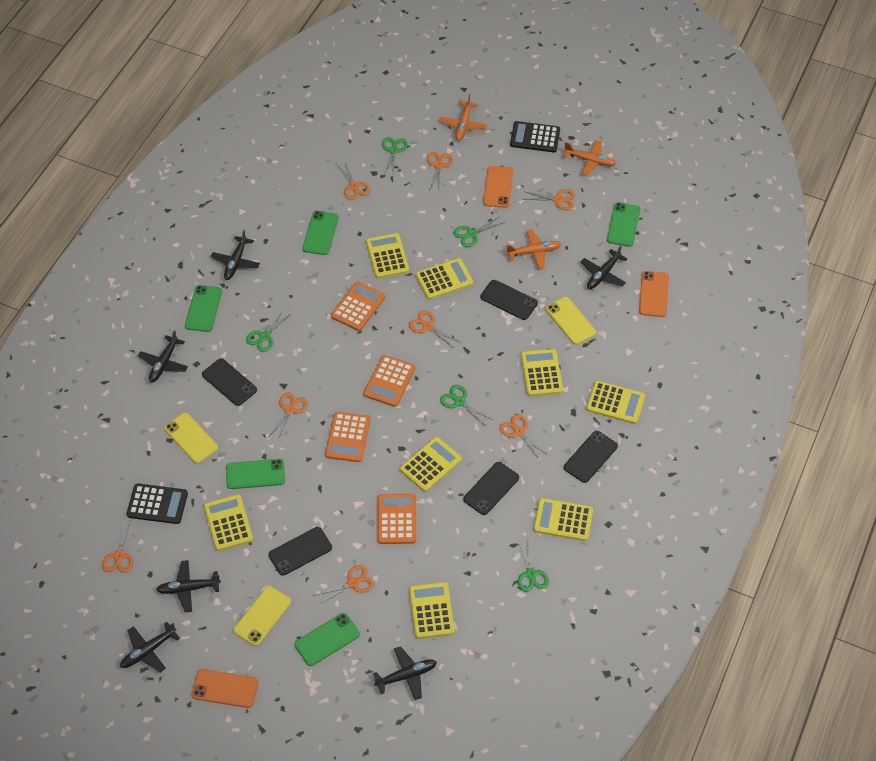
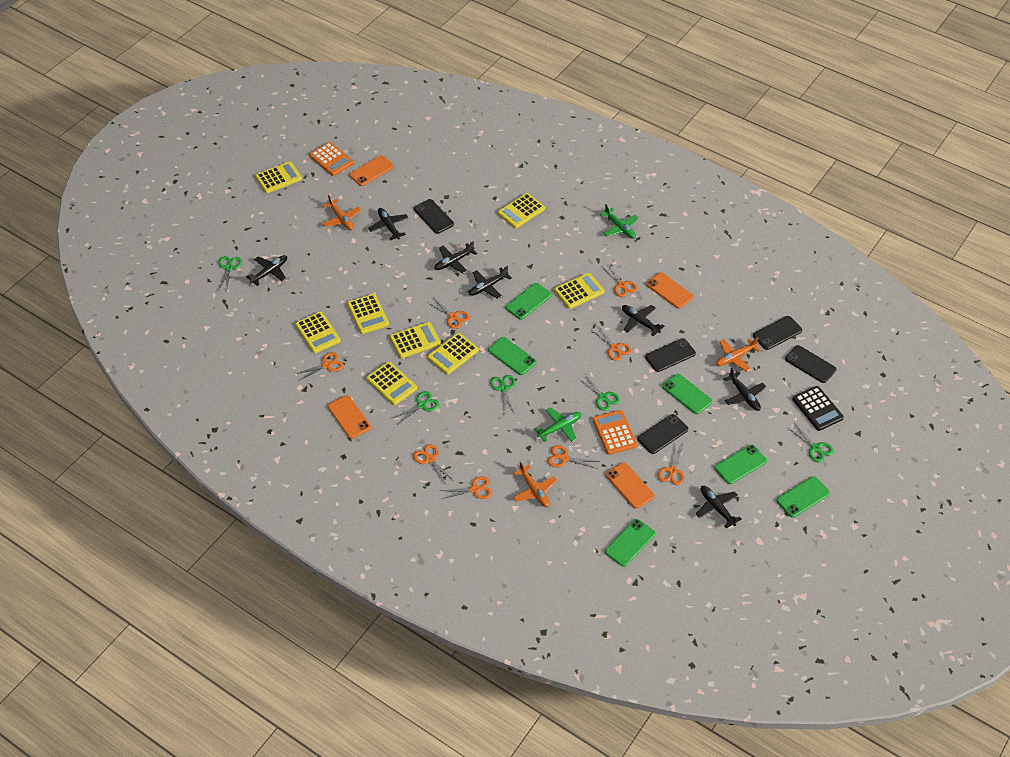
black calculator: 2 -> 1
black plane: 6 -> 7
green phone: 5 -> 6
green plane: 0 -> 2
orange calculator: 4 -> 2
orange phone: 3 -> 4
yellow phone: 3 -> 0

